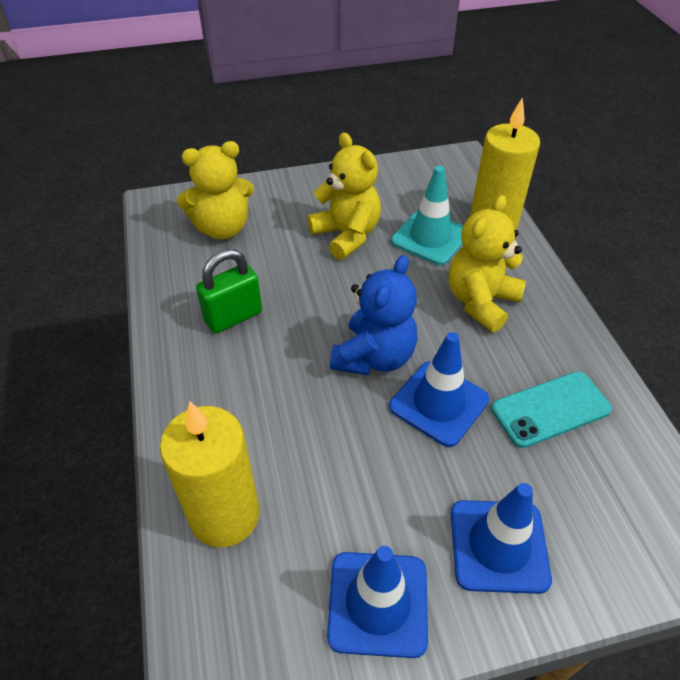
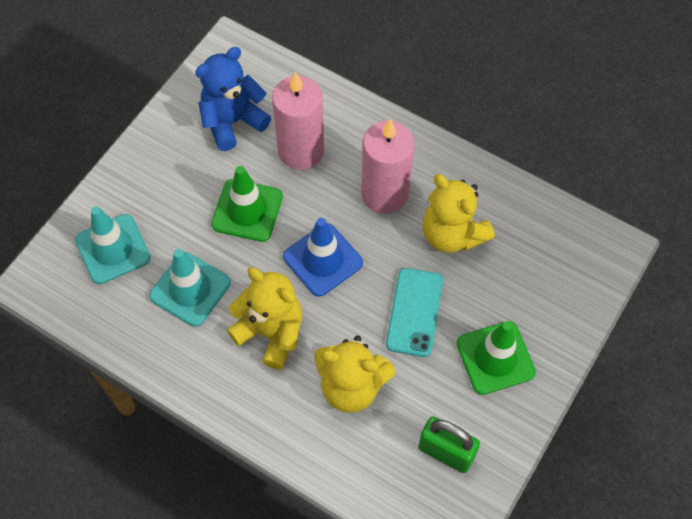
blue traffic cone: 3 -> 1
green traffic cone: 0 -> 2
pink candle: 0 -> 2
turquoise traffic cone: 1 -> 2
yellow candle: 2 -> 0

